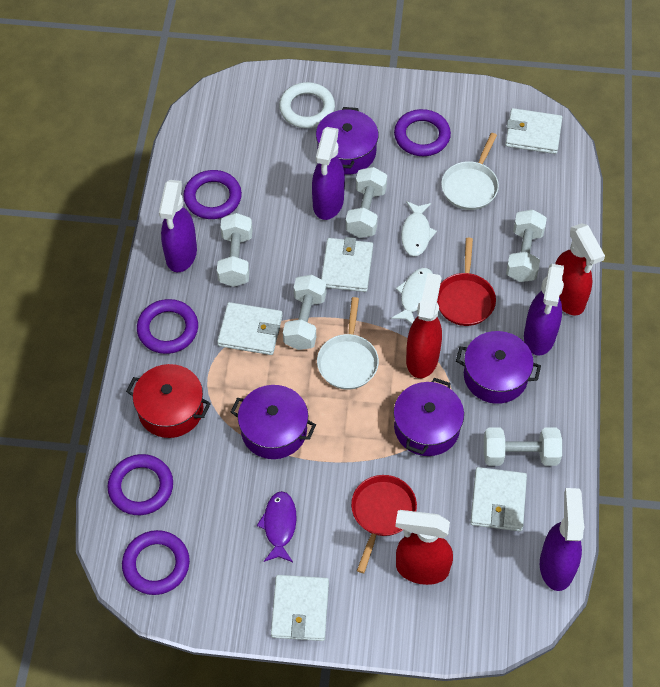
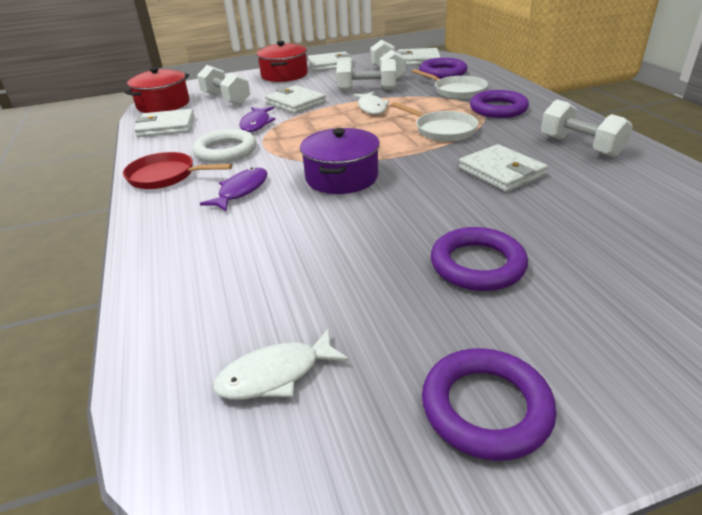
purple fish: 1 -> 2
purple pot: 4 -> 1
purple ring: 5 -> 4
purple spray bottle: 4 -> 0
red pan: 2 -> 1
red pot: 1 -> 2
red spray bottle: 3 -> 0
white dumbbell: 5 -> 4

